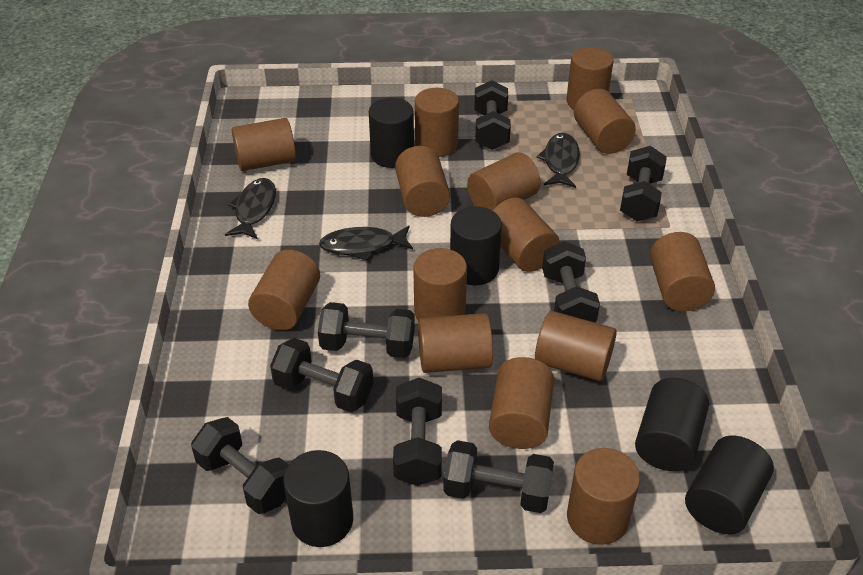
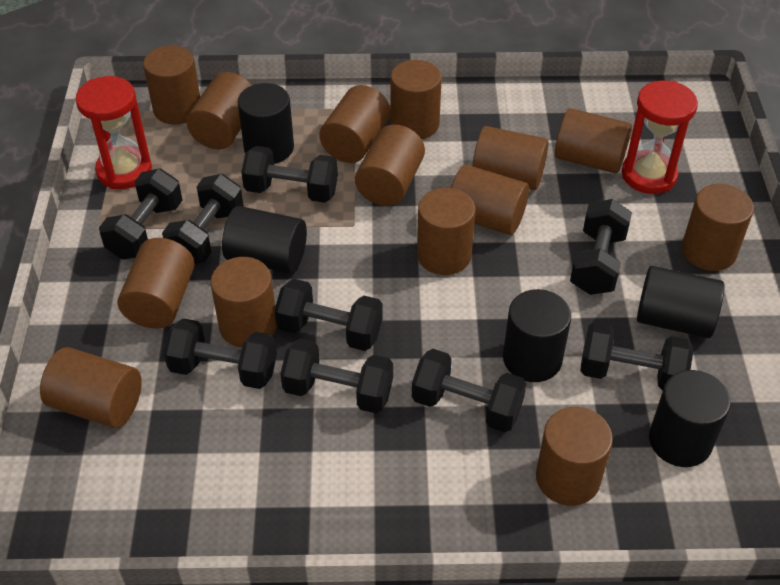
black dumbbell: 8 -> 9
black fish: 3 -> 0
red hourglass: 0 -> 2

